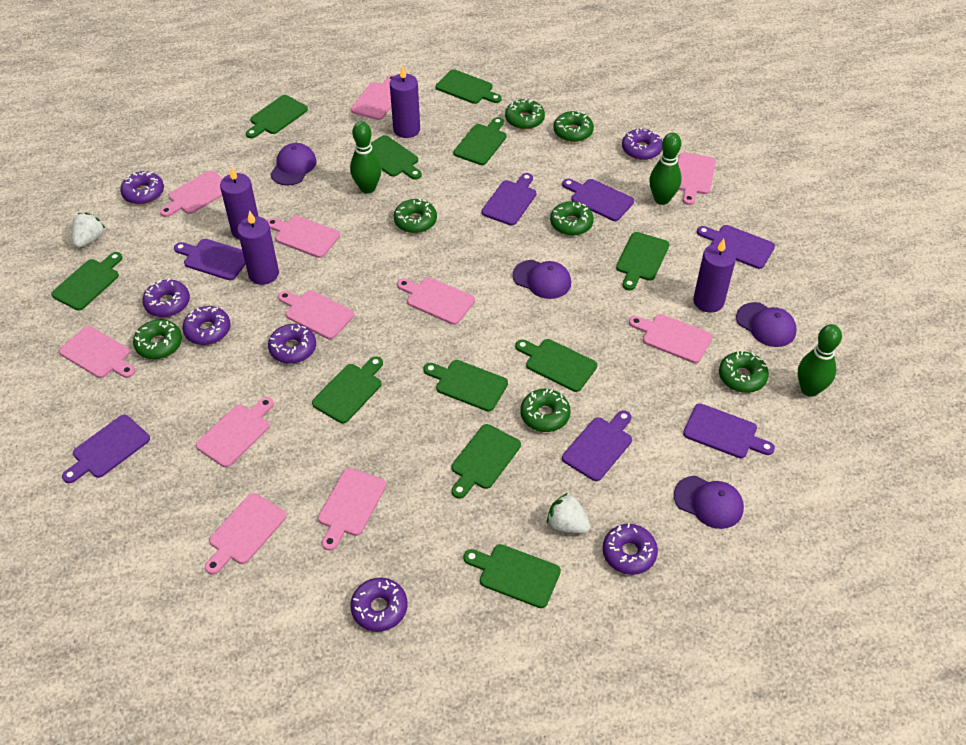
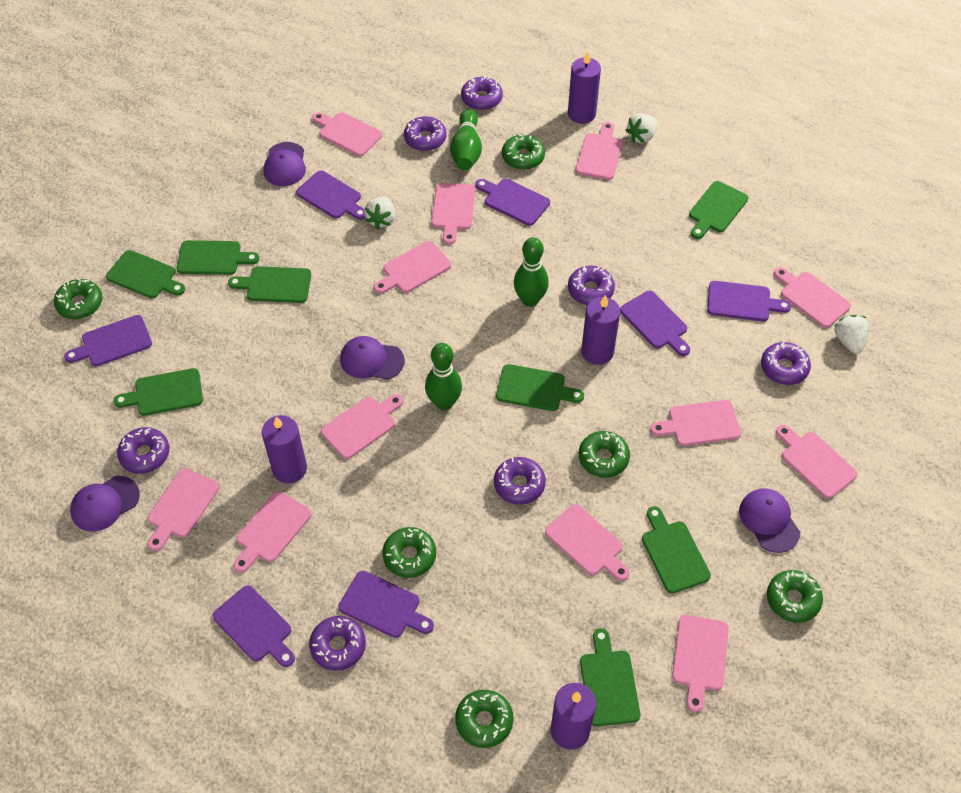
green cutting board: 11 -> 8
green donut: 7 -> 6
pink cutting board: 11 -> 12
white strawberry: 2 -> 3

